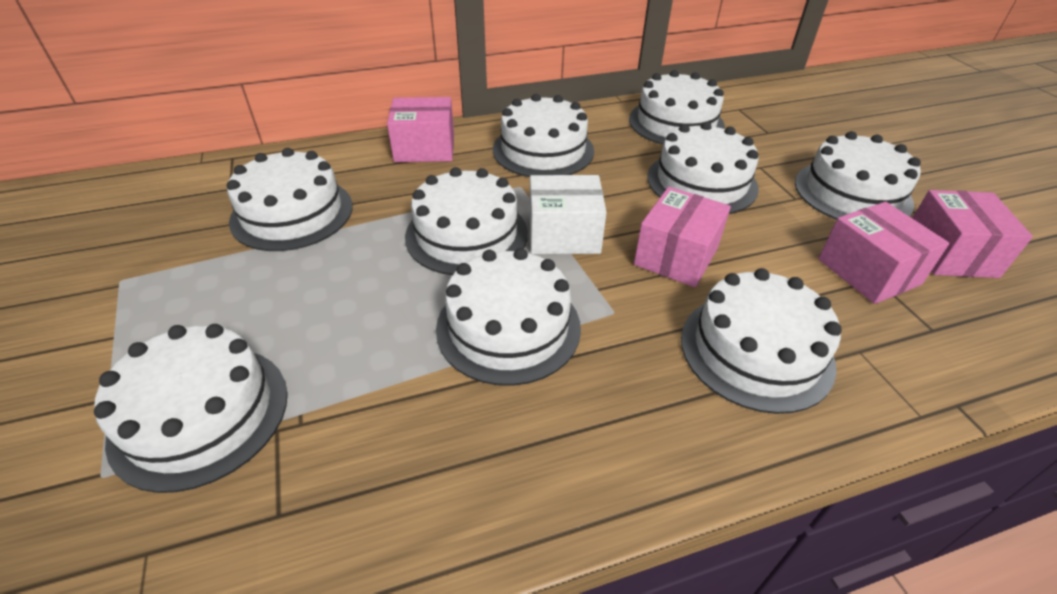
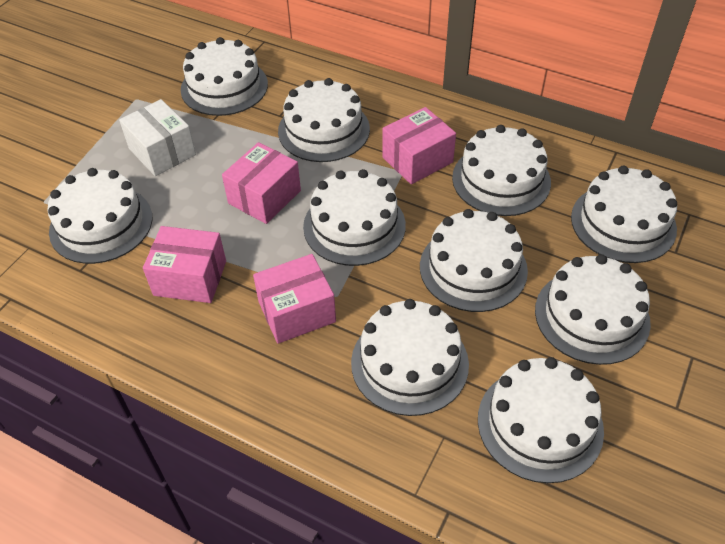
white cake: 9 -> 10

